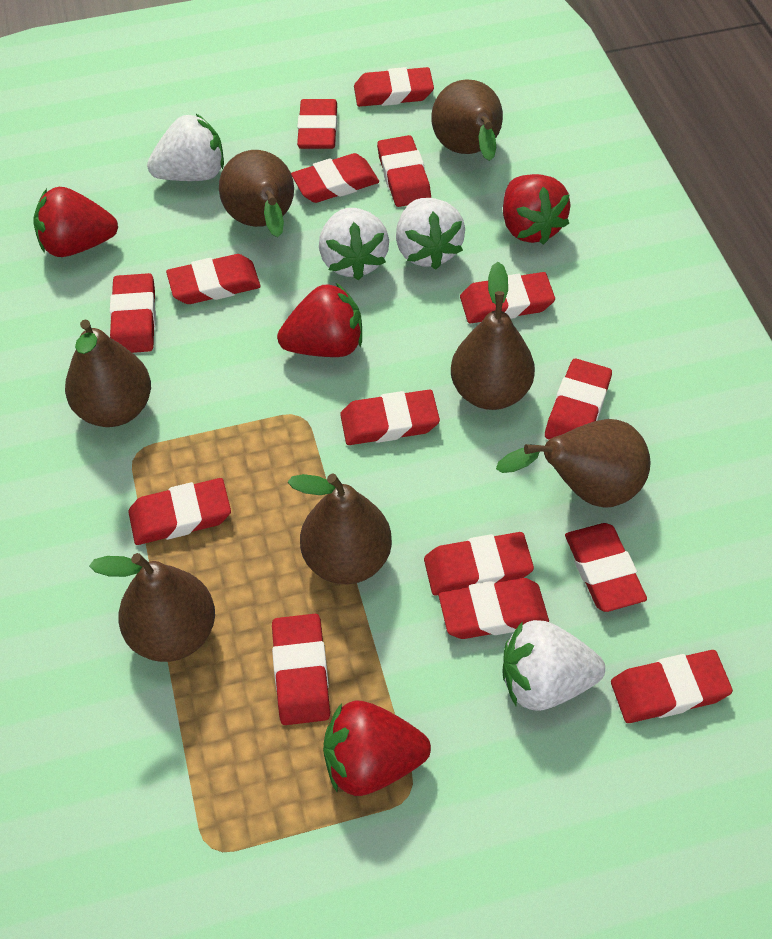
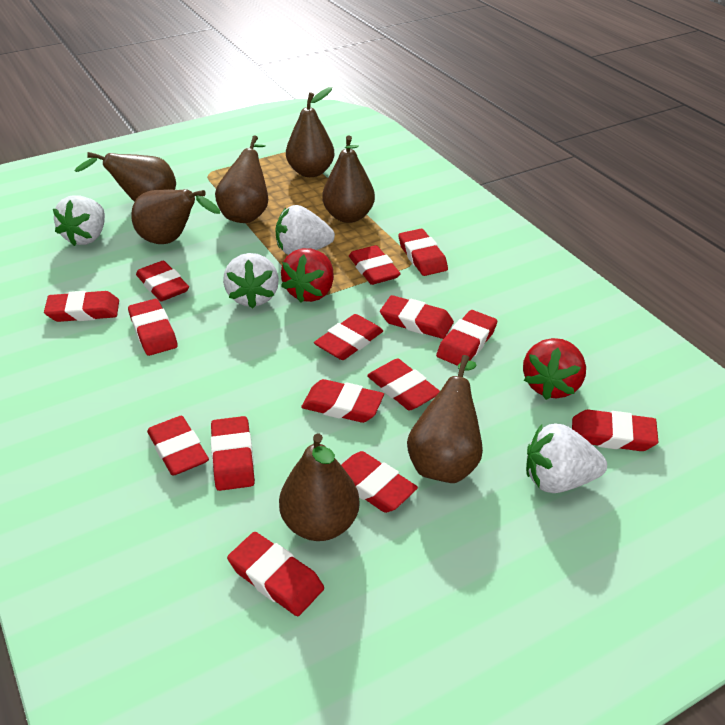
red strawberry: 4 -> 2

